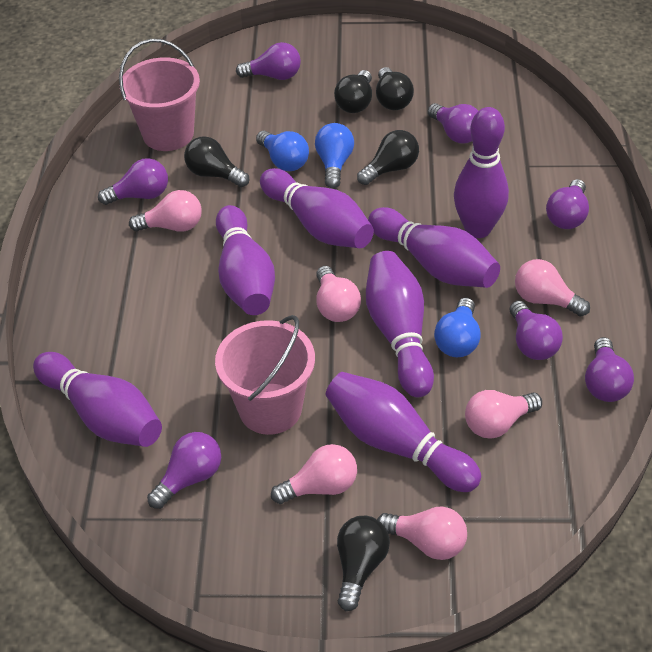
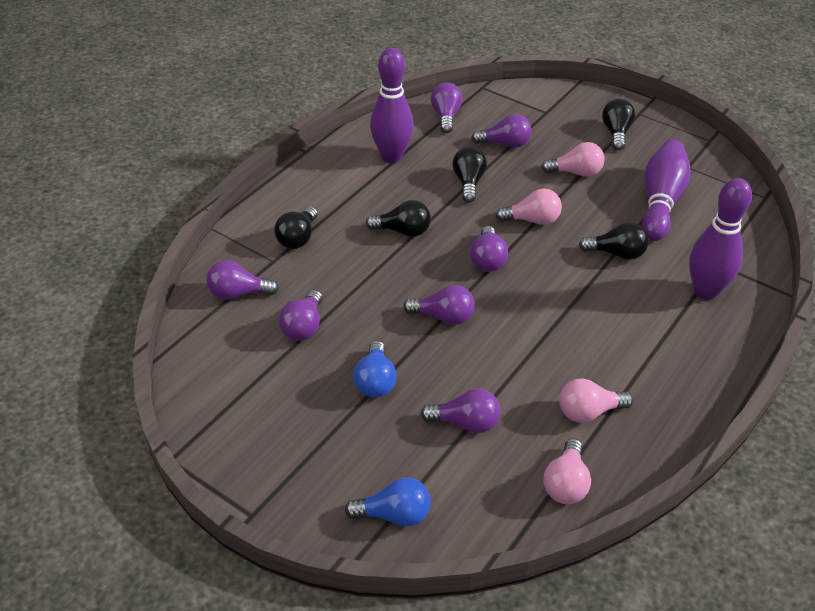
blue light bulb: 3 -> 2
pink bucket: 2 -> 0
pink light bulb: 6 -> 4
purple bowling pin: 7 -> 3

